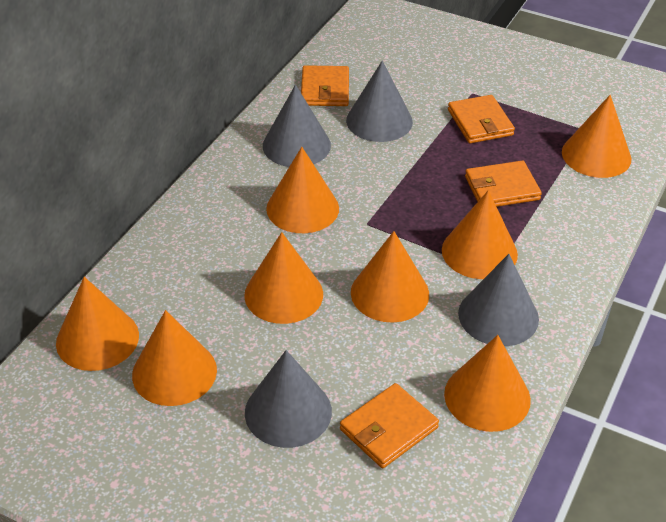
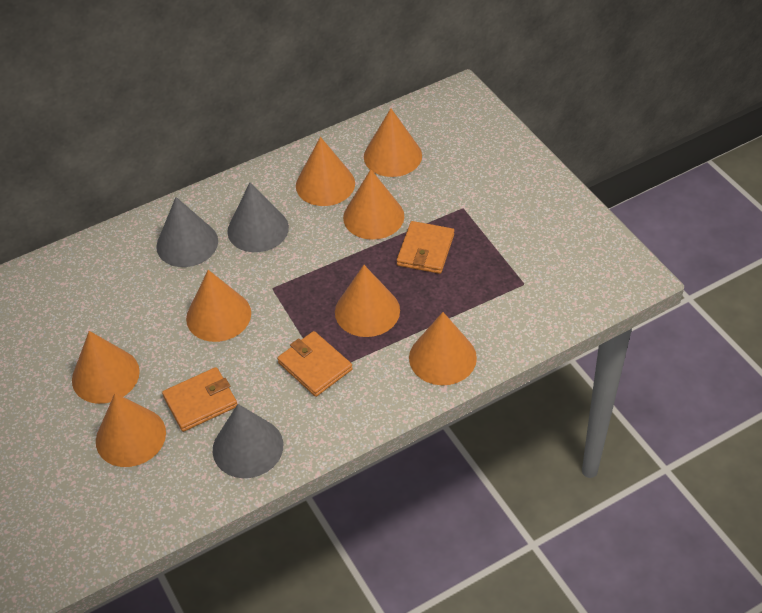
grey cone: 4 -> 3
orange wallet: 4 -> 3

